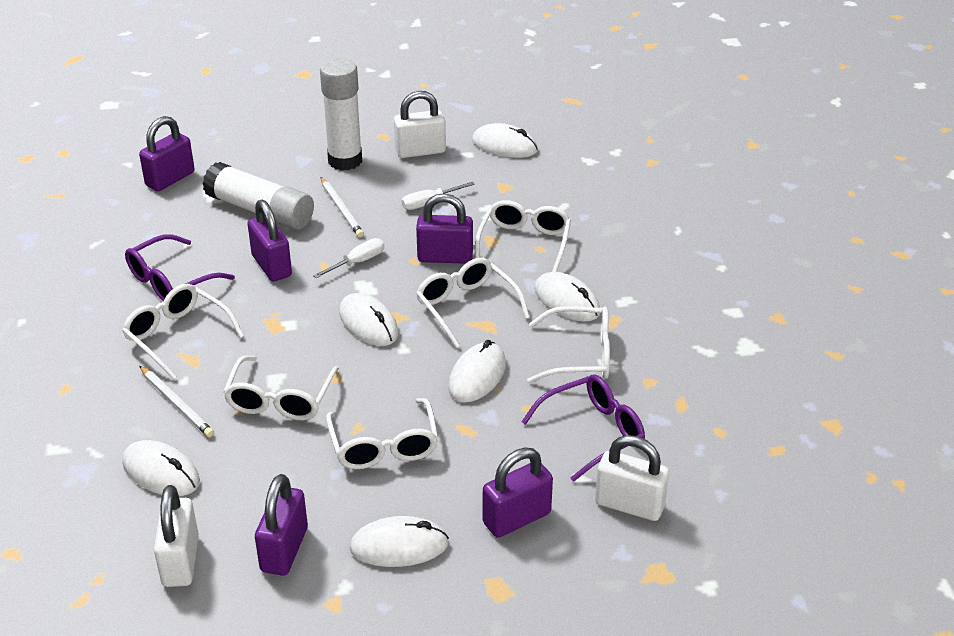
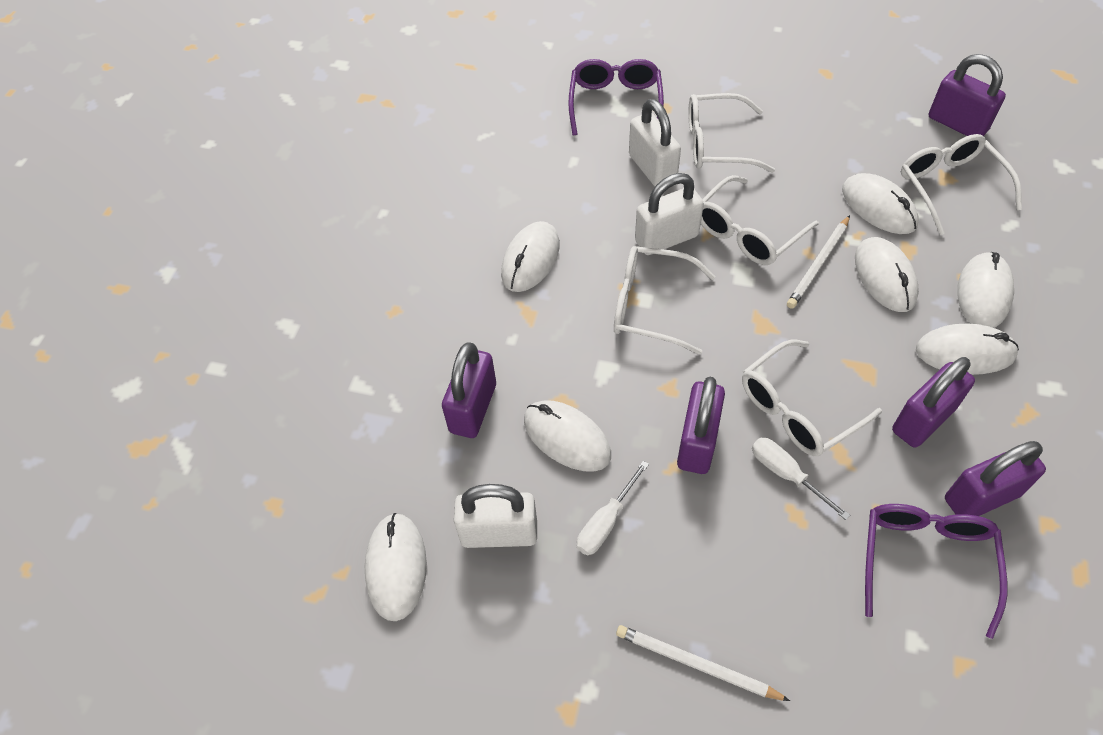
white glasses: 6 -> 5
white glue stick: 2 -> 0
white mouse: 6 -> 7

